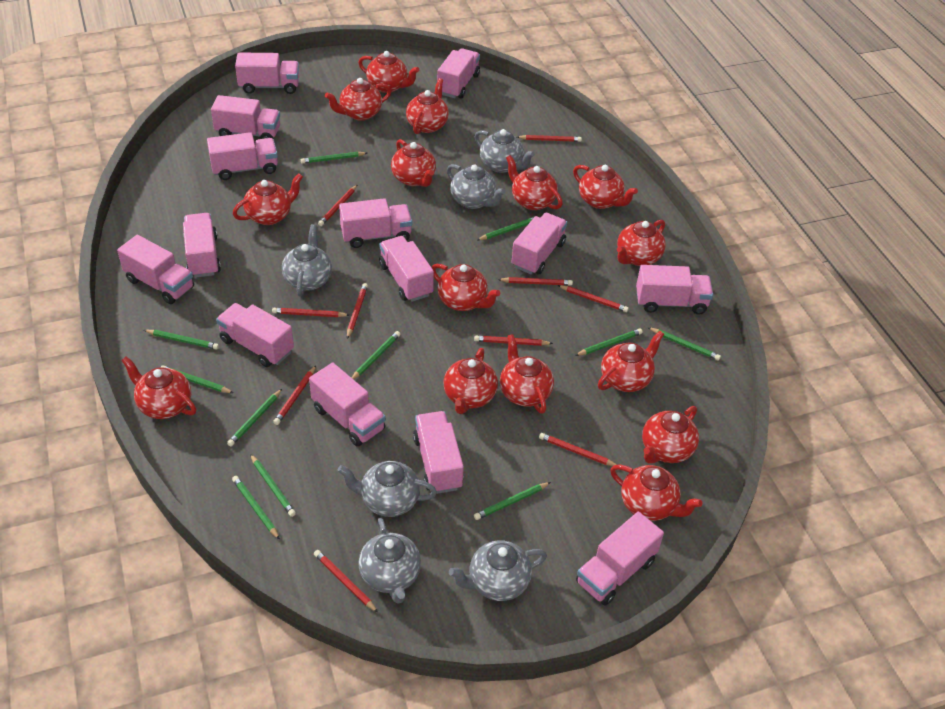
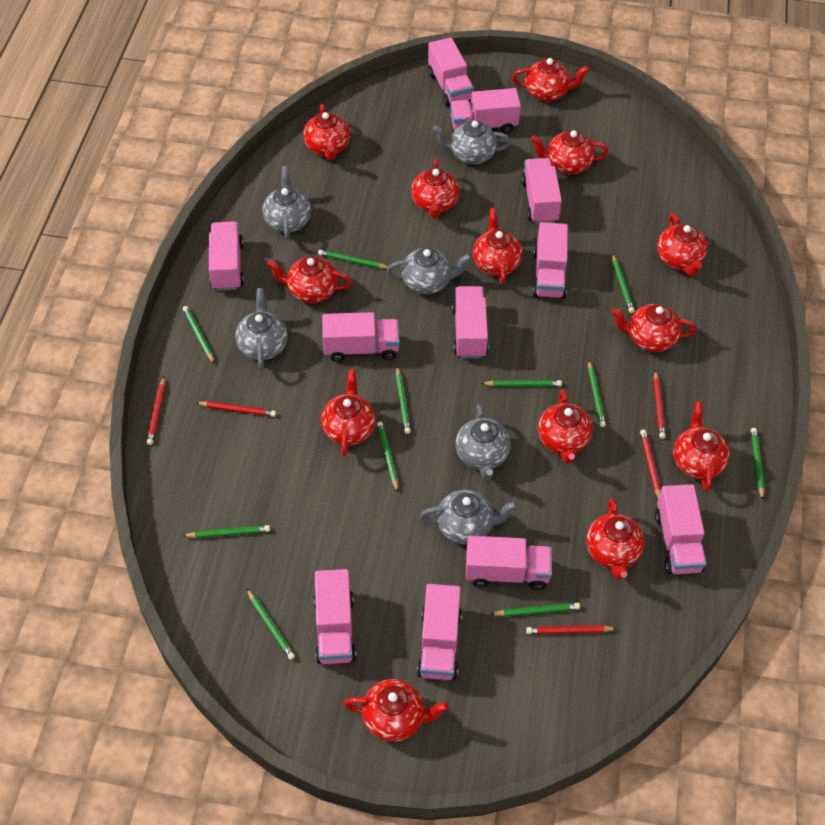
pink truck: 14 -> 11
red pencil: 10 -> 5
red teapot: 15 -> 13

